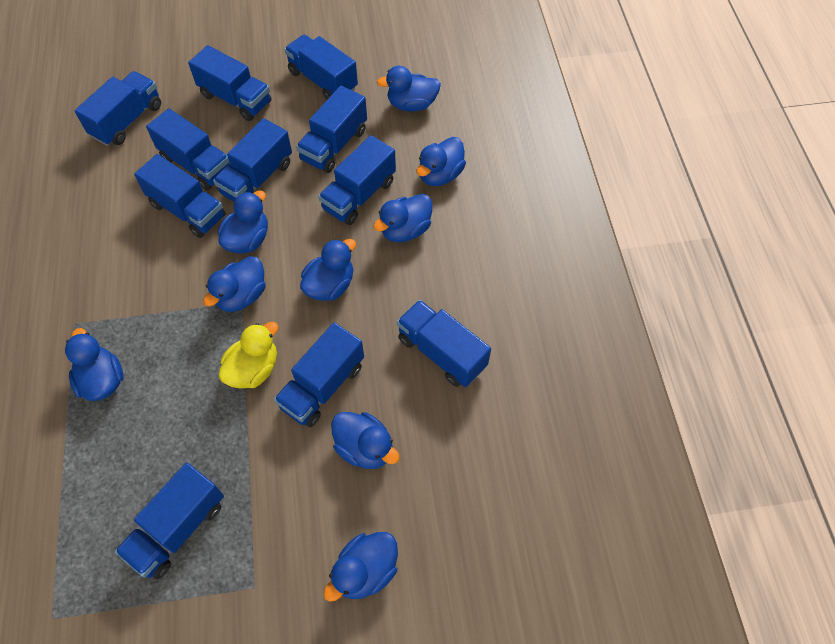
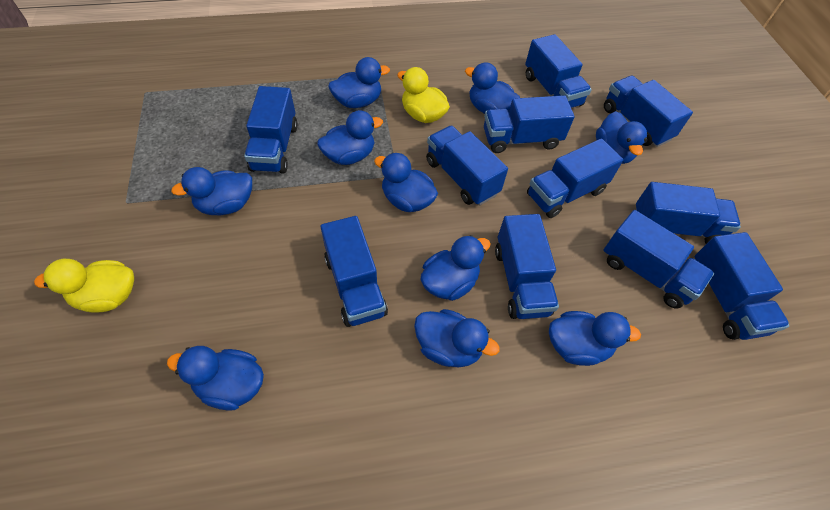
blue duck: 9 -> 10
yellow duck: 1 -> 2

